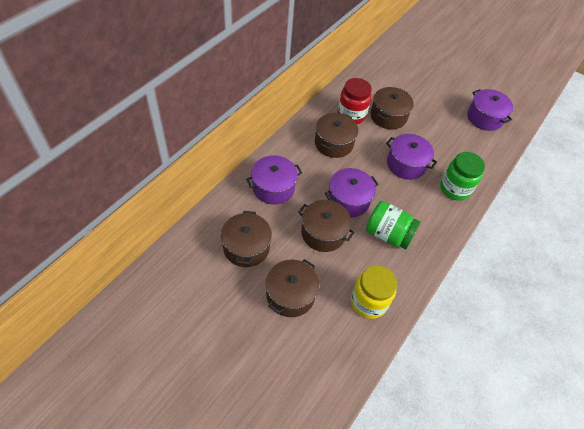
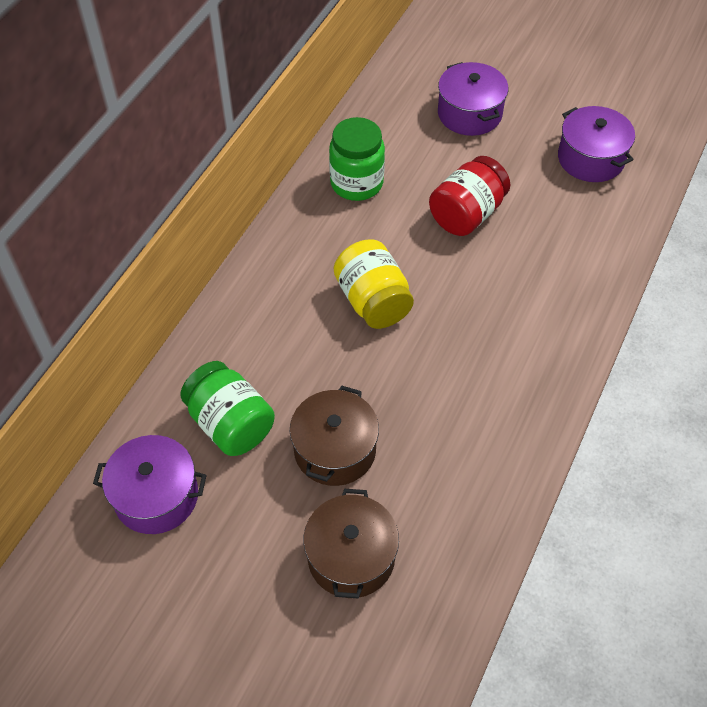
brown pot: 5 -> 2
purple pot: 4 -> 3

